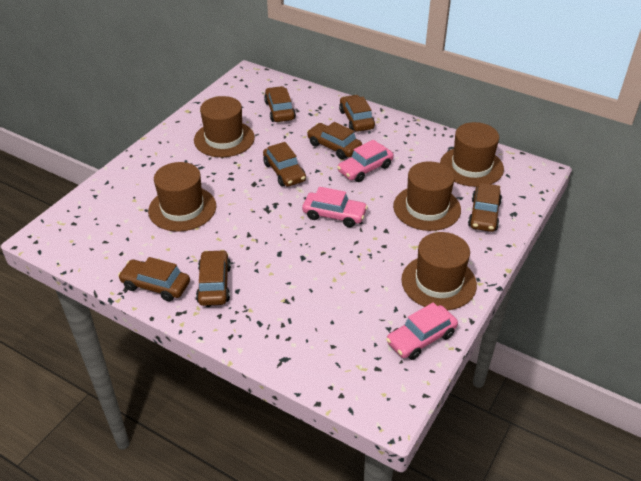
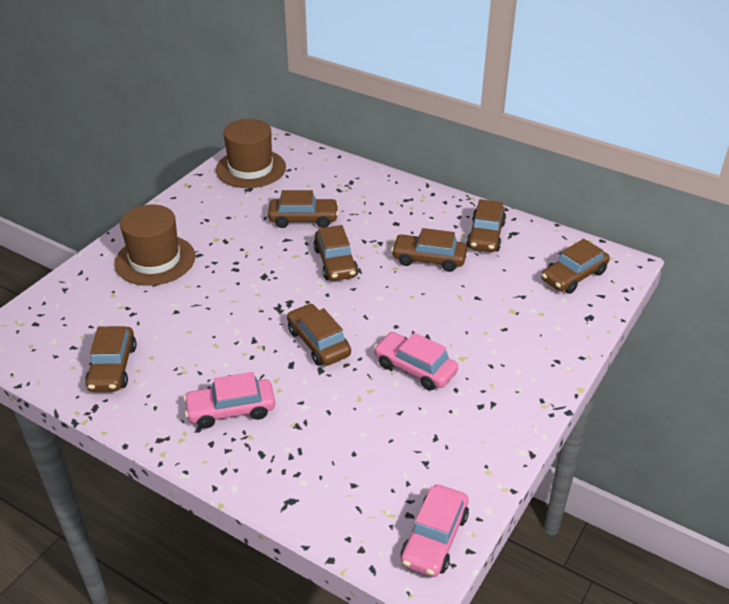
brown hat: 5 -> 2

